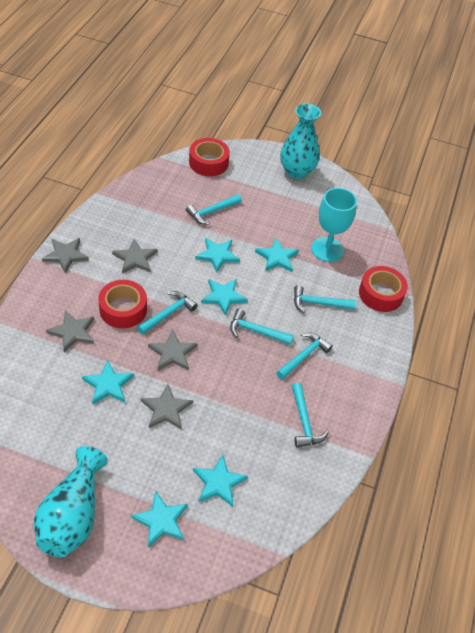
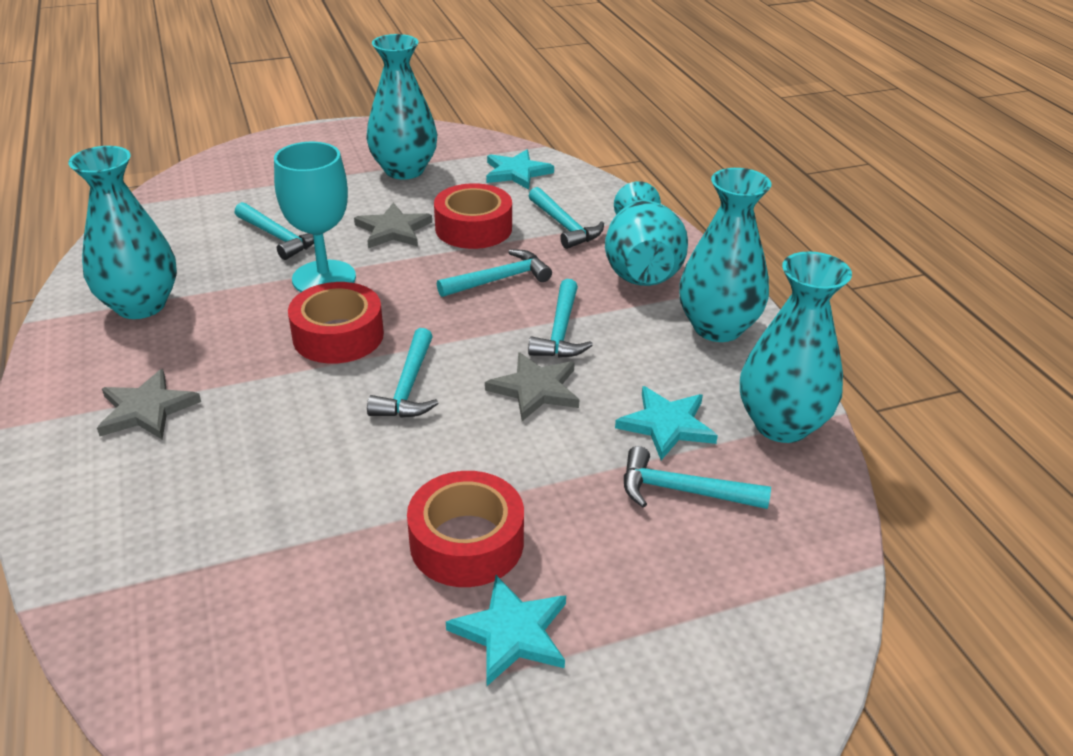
grey star: 5 -> 3
turquoise star: 6 -> 3
turquoise vase: 2 -> 5

